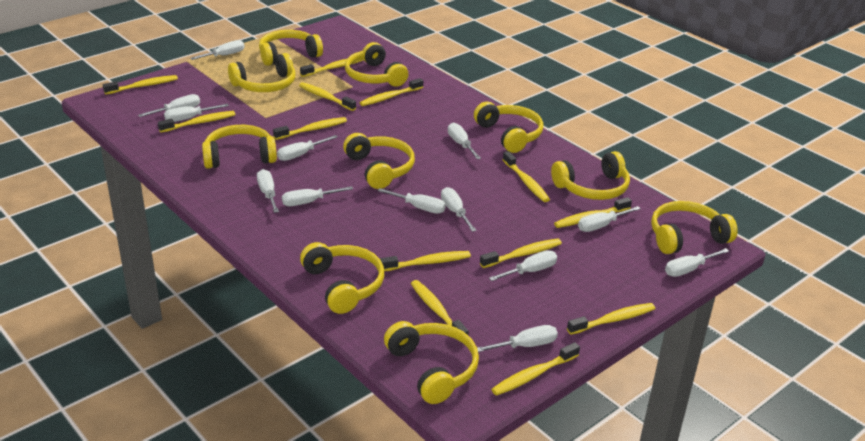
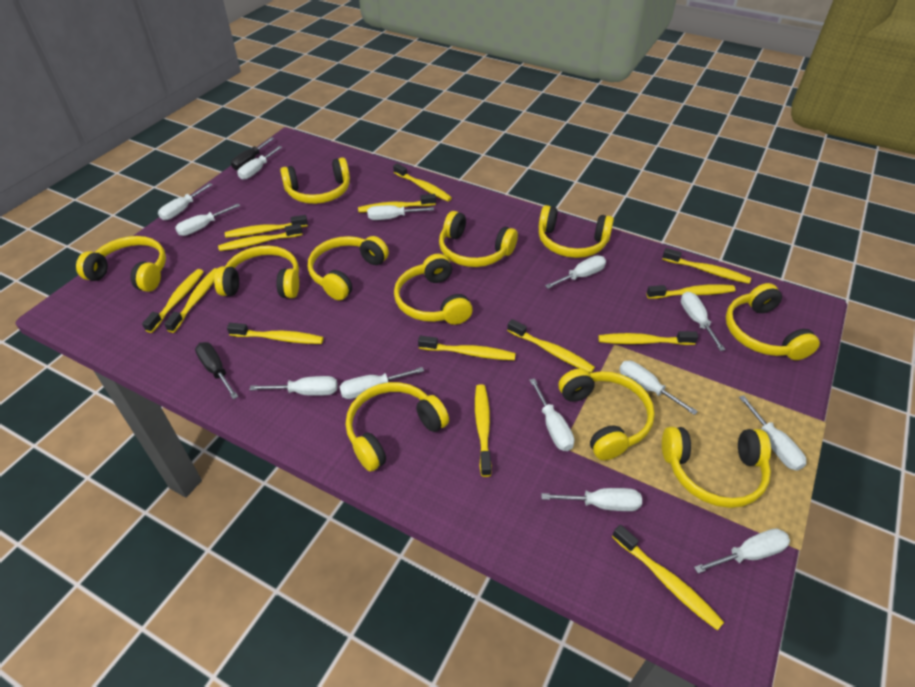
black screwdriver: 0 -> 2
yellow headphones: 10 -> 11
yellow toothbrush: 13 -> 14

